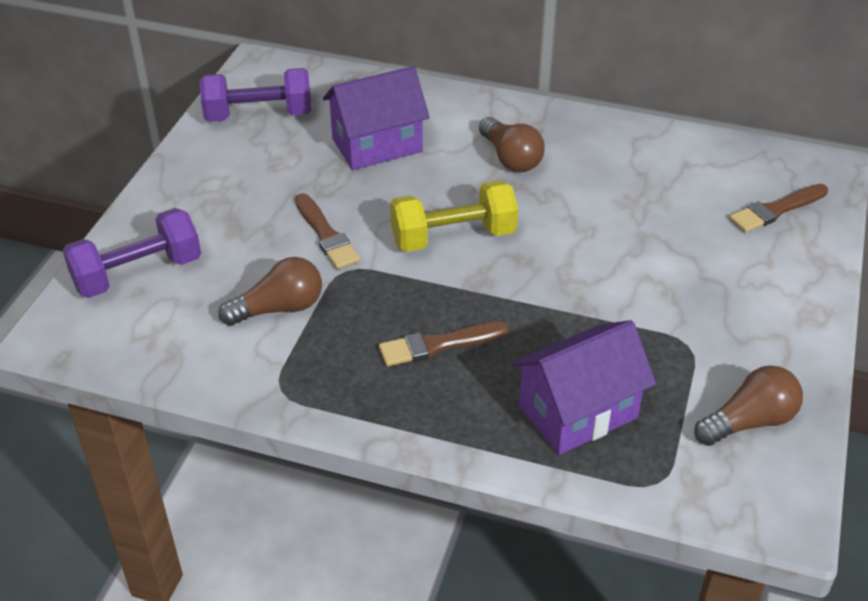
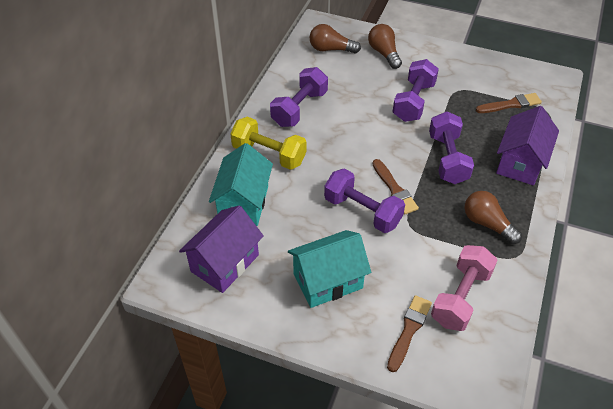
pink dumbbell: 0 -> 1
purple dumbbell: 2 -> 4
turquoise house: 0 -> 2

